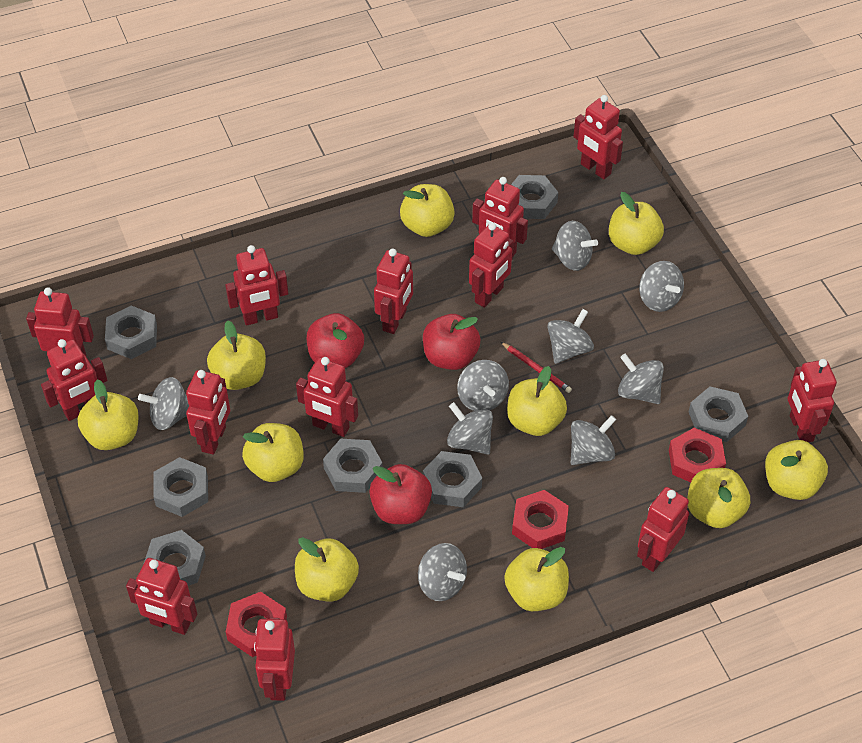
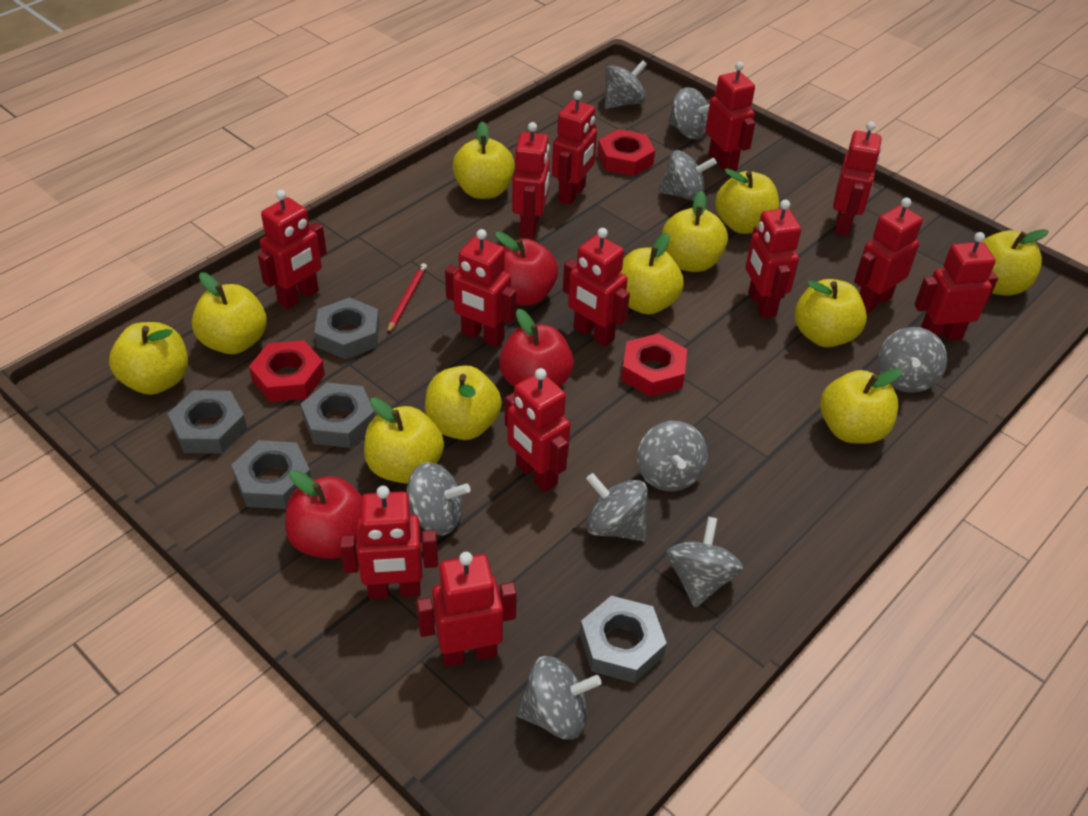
grey nut: 7 -> 5
yellow apple: 10 -> 11

